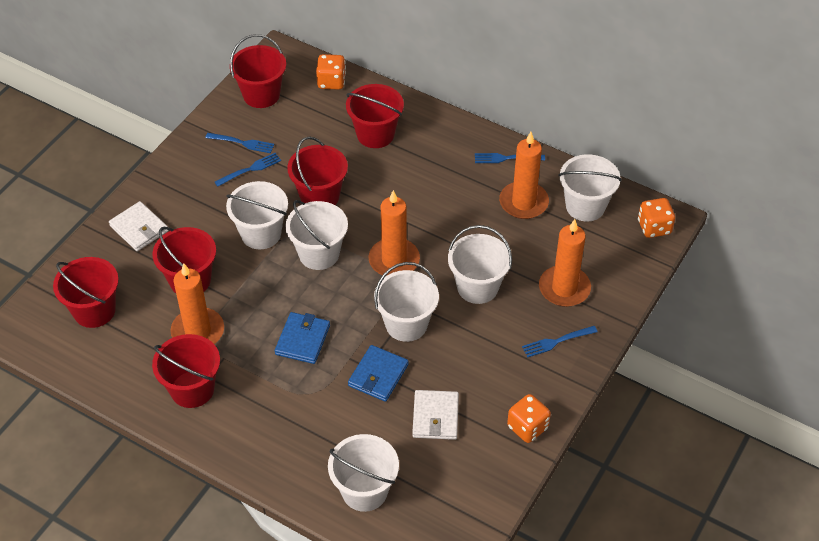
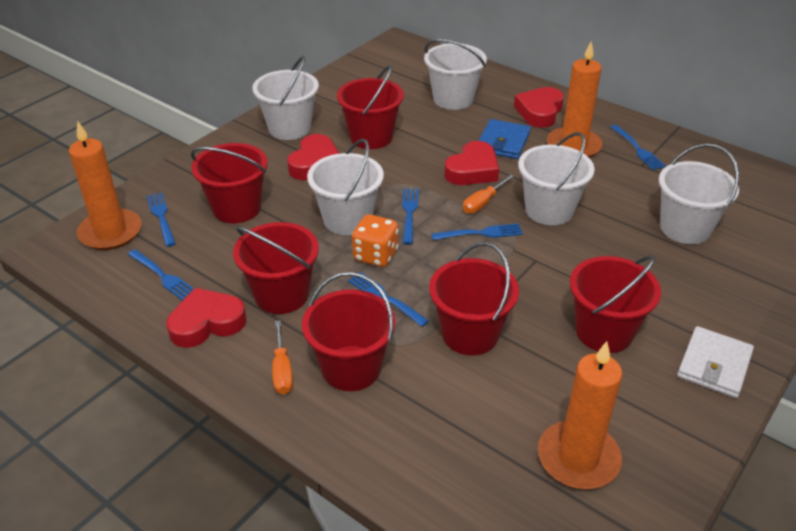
blue fork: 4 -> 6
blue wallet: 2 -> 1
orange candle: 4 -> 3
orange dice: 3 -> 1
orange screwdriver: 0 -> 2
red heart: 0 -> 4
white bucket: 6 -> 5
white wallet: 2 -> 1

